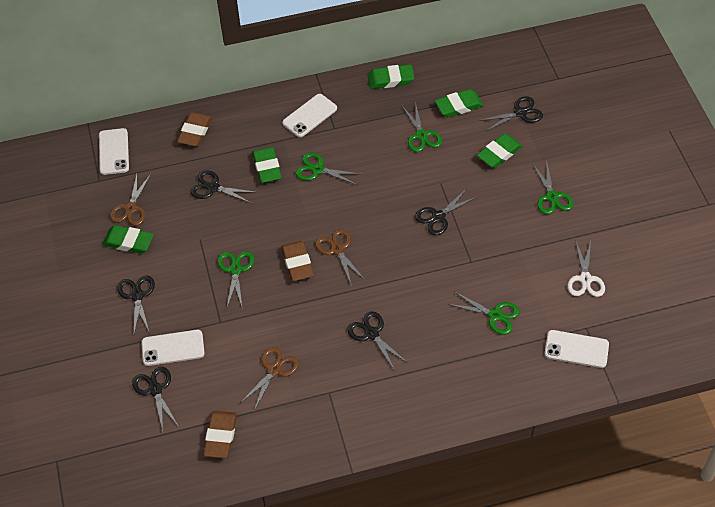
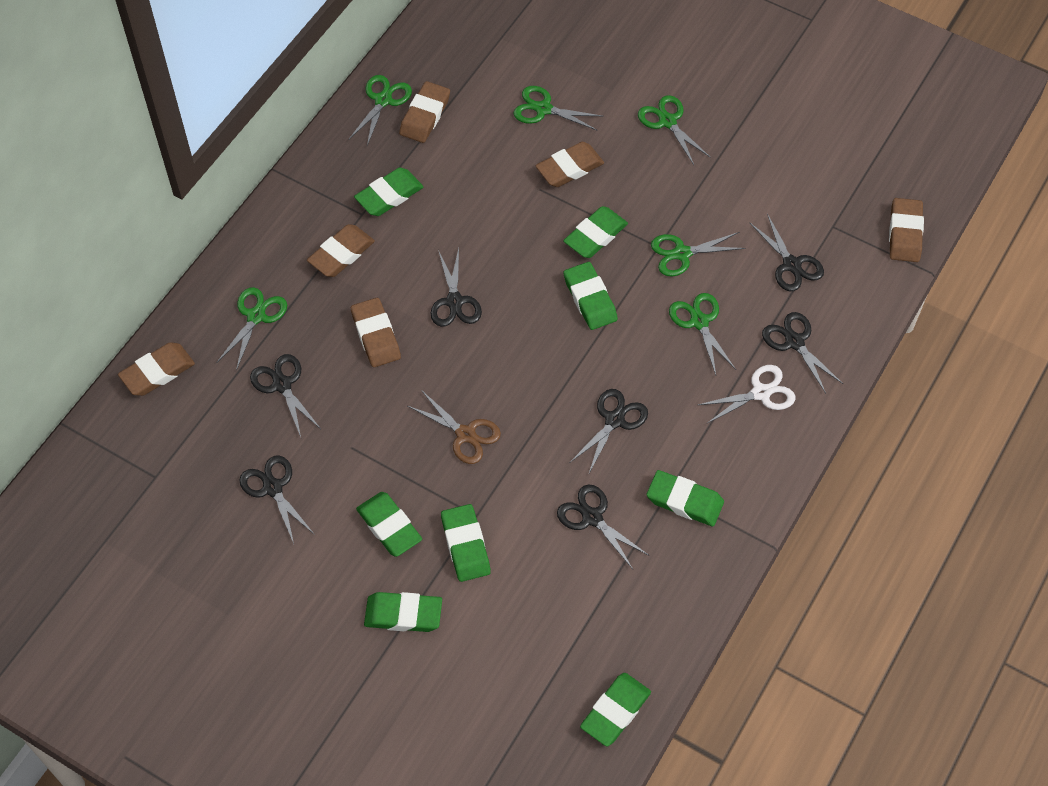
black scissors: 6 -> 7
brown eraser: 3 -> 6
brown scissors: 3 -> 1
green eraser: 5 -> 8
green scissors: 5 -> 6
white phone: 4 -> 0

